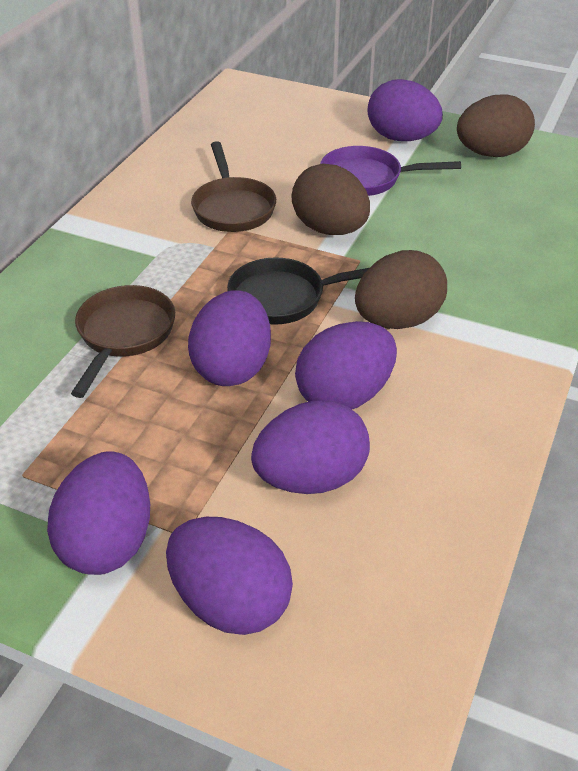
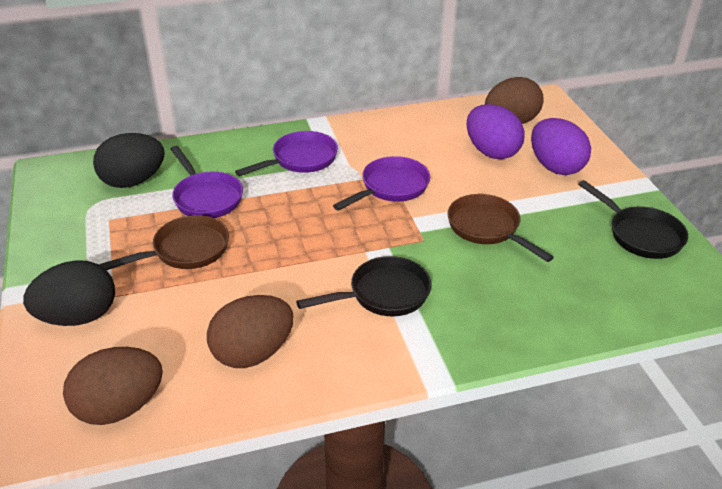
black egg: 0 -> 2
black pan: 1 -> 2
purple egg: 6 -> 2
purple pan: 1 -> 3

